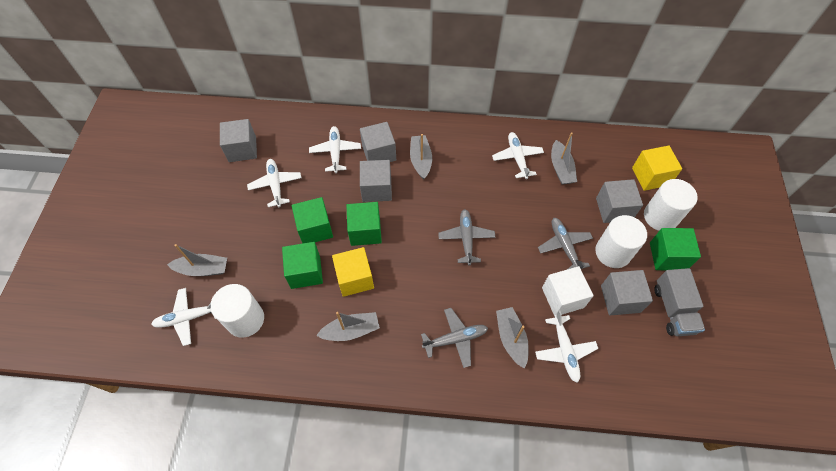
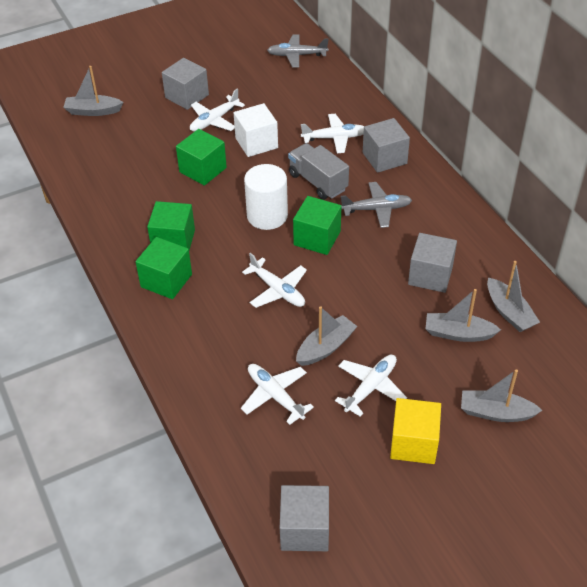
grey cube: 5 -> 4
grey plane: 3 -> 2
white cylinder: 3 -> 1
yellow cube: 2 -> 1

